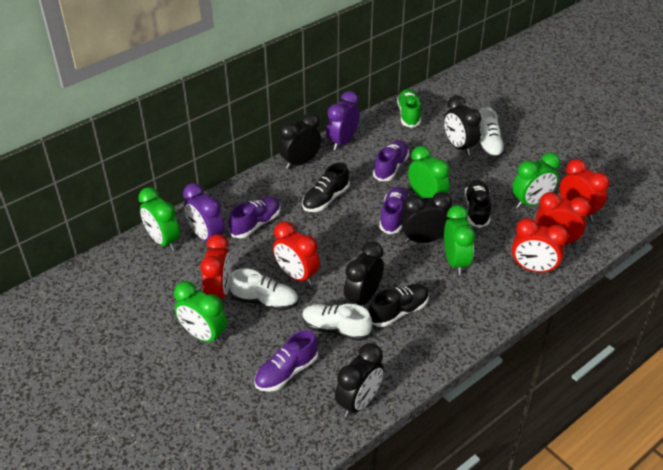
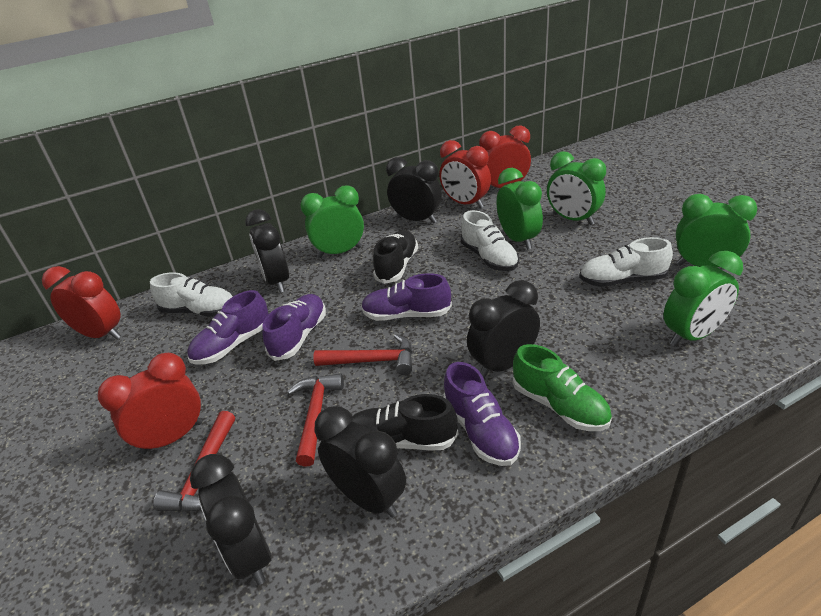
black shoe: 3 -> 2
purple clock: 2 -> 0
red clock: 5 -> 4
red hammer: 0 -> 3

